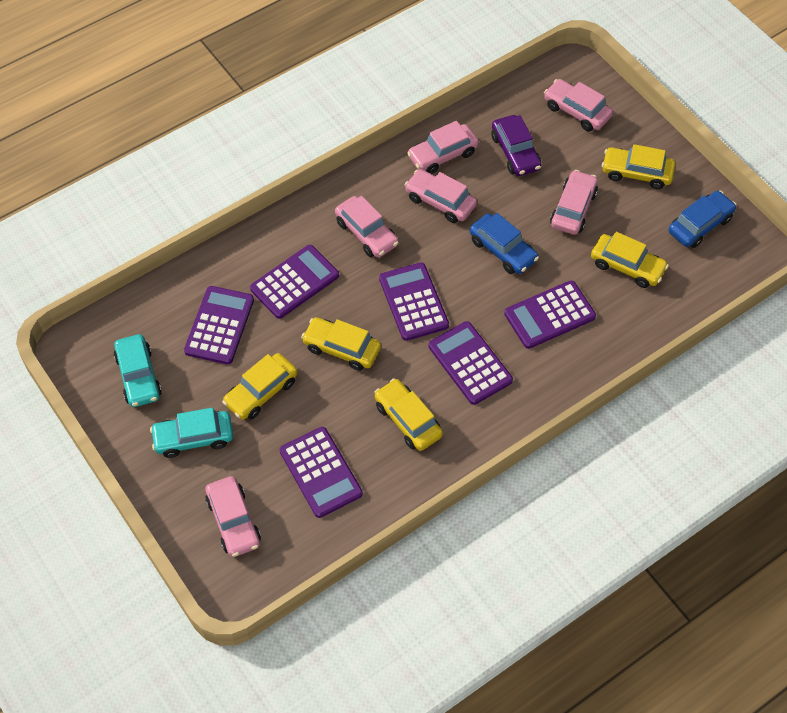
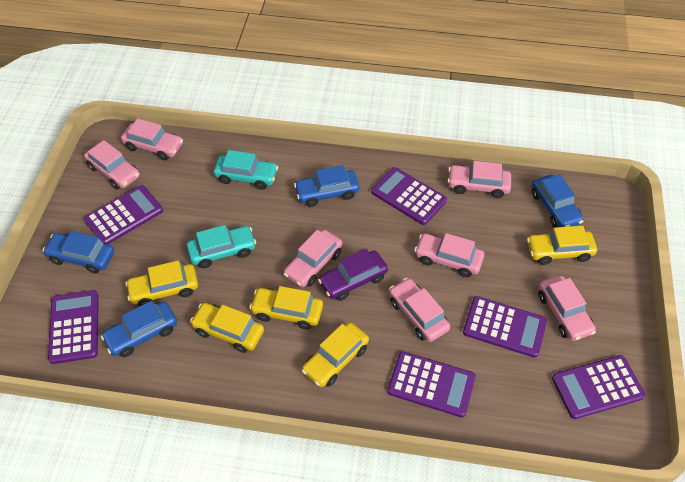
blue car: 2 -> 4
pink car: 6 -> 7

